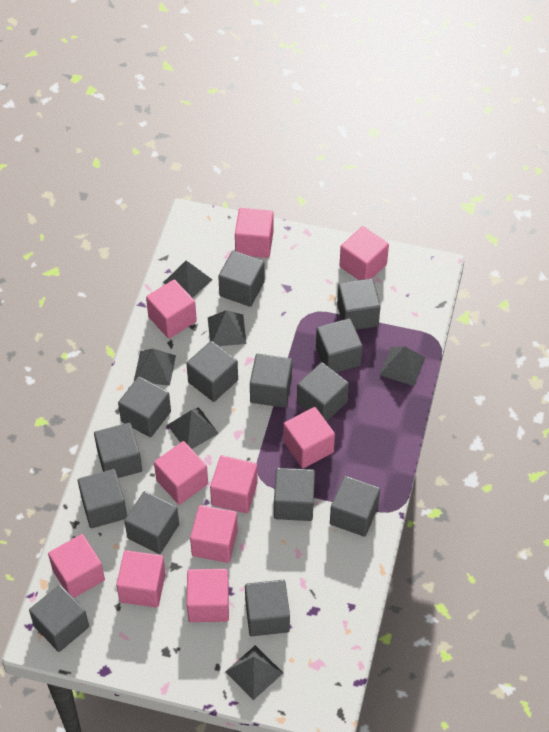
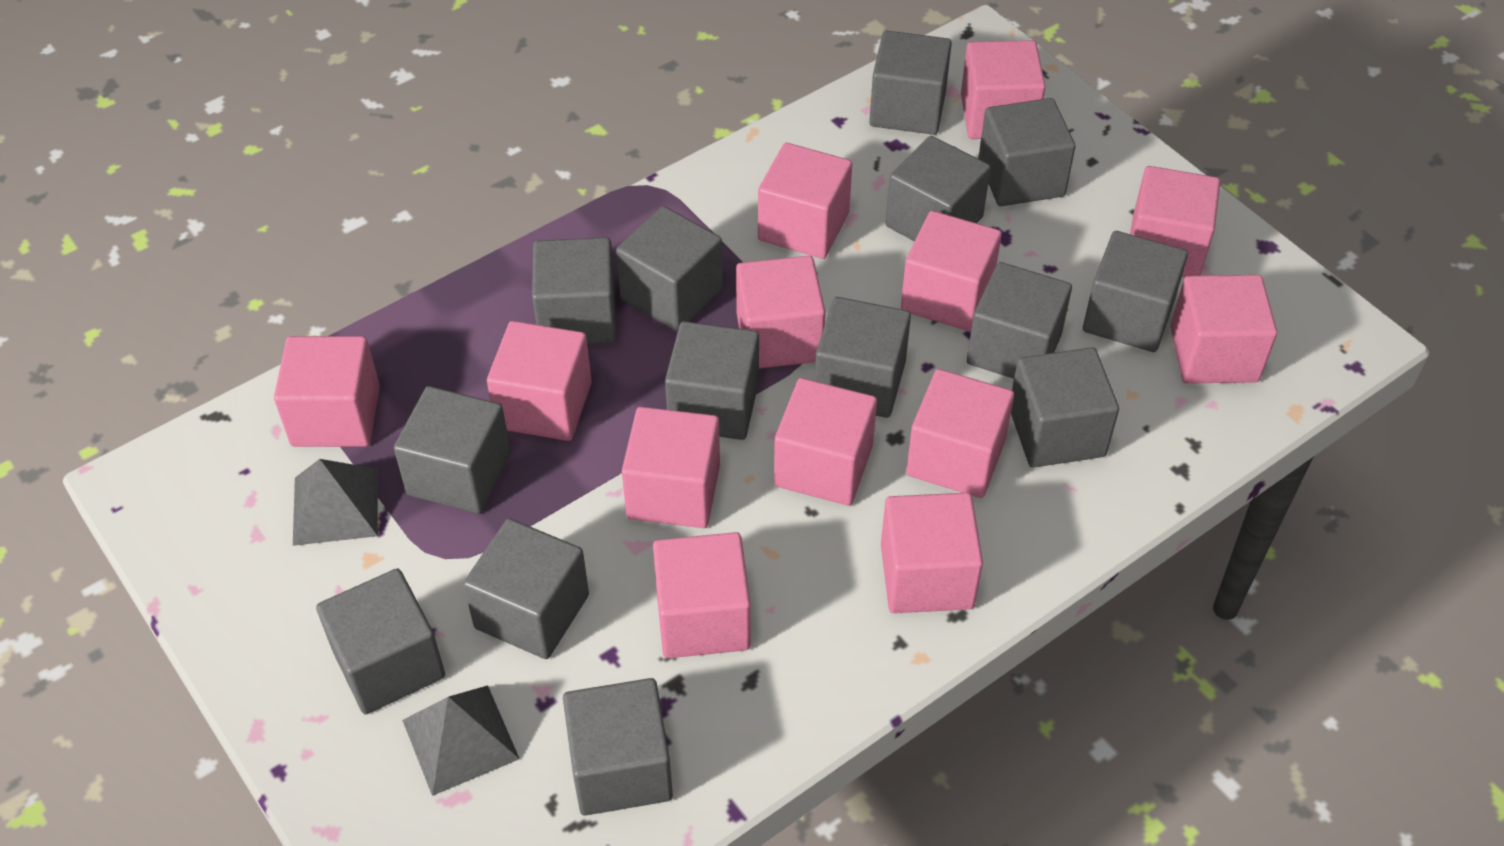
grey pyramid: 6 -> 2
pink cube: 10 -> 13

